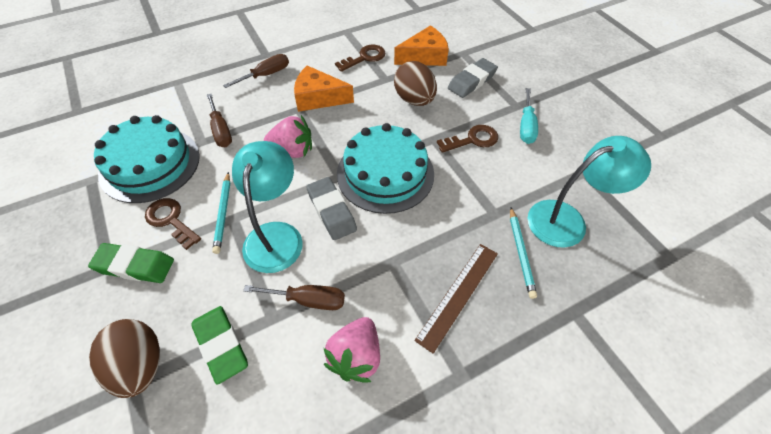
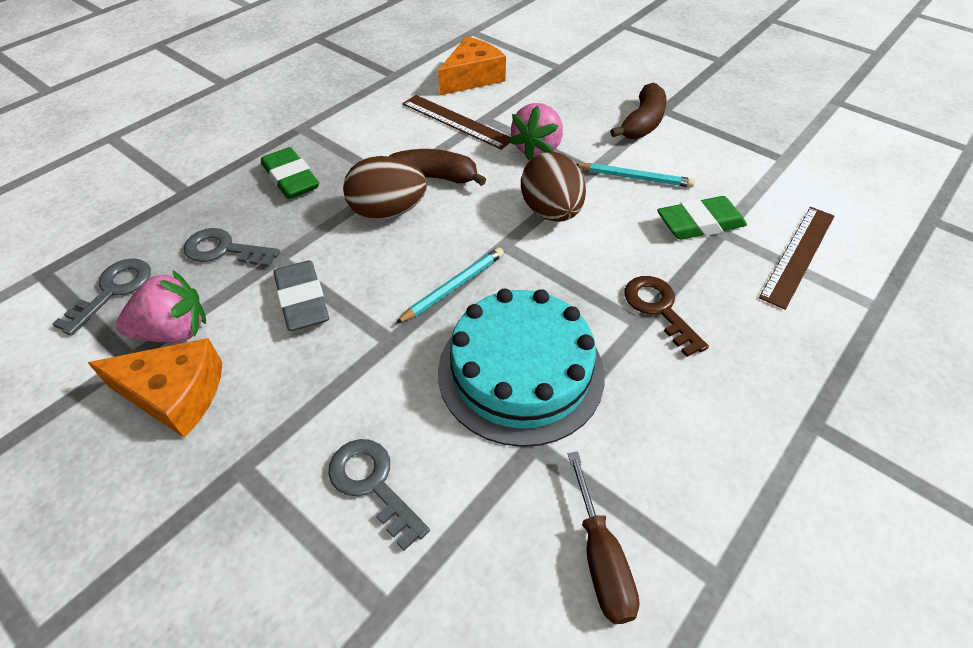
brown banana: 0 -> 2
brown key: 3 -> 1
brown ruler: 1 -> 2
brown screwdriver: 3 -> 1
grey eraser: 2 -> 1
grey key: 0 -> 3
turquoise cake: 2 -> 1
turquoise lamp: 2 -> 0
turquoise screwdriver: 1 -> 0

